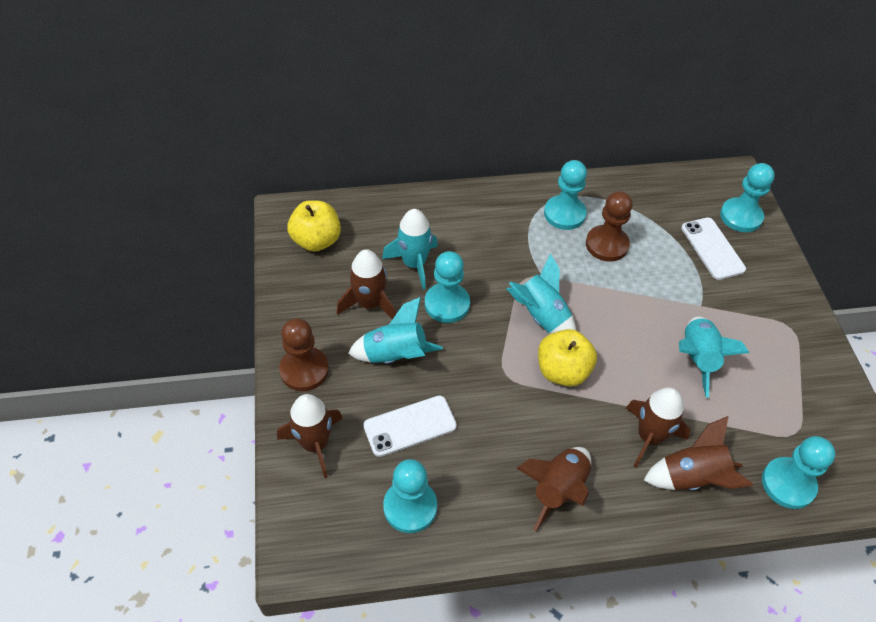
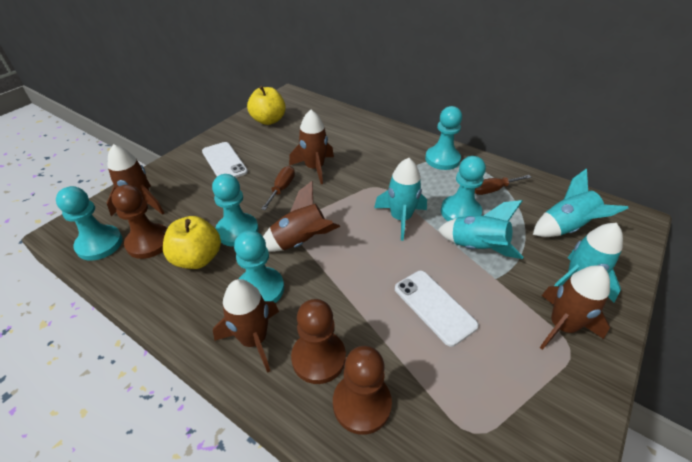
brown pawn: 2 -> 3
brown screwdriver: 0 -> 2

